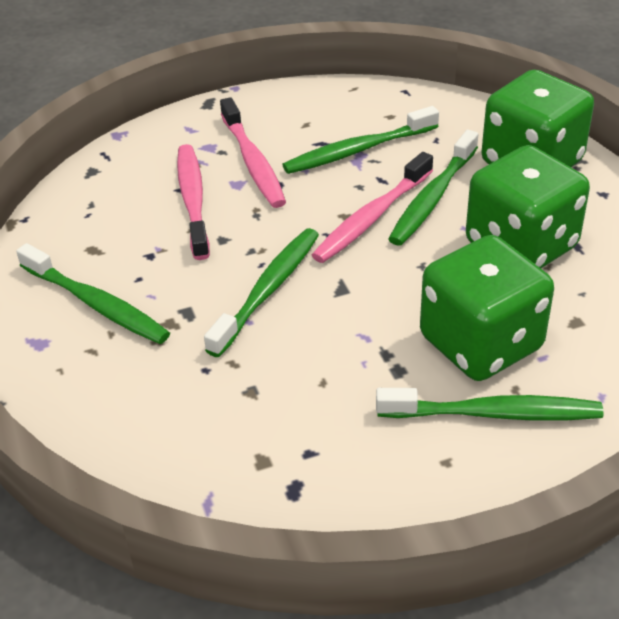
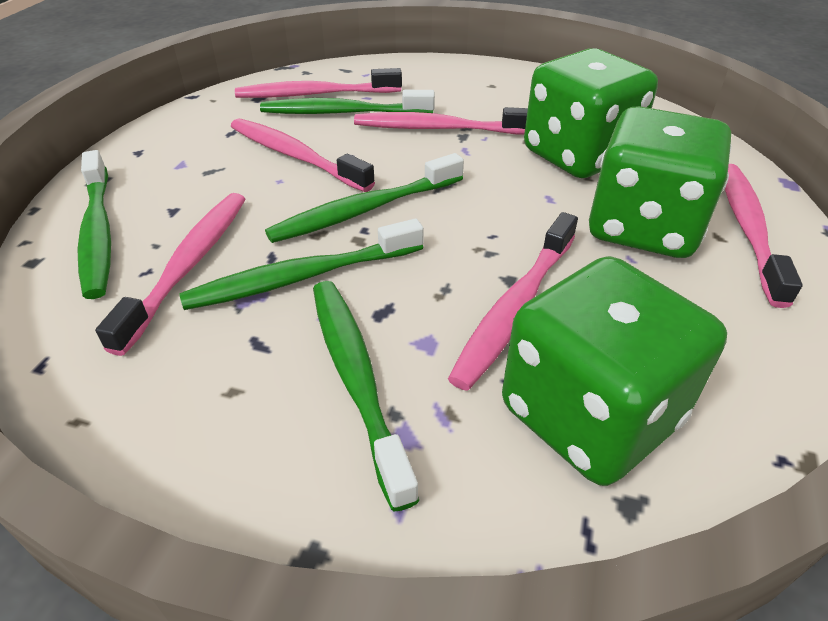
pink toothbrush: 3 -> 6

